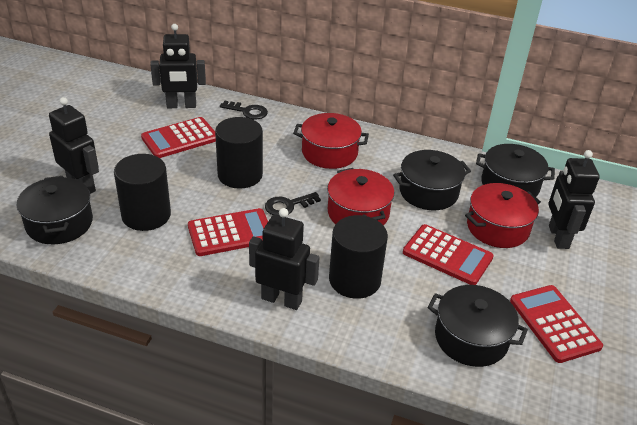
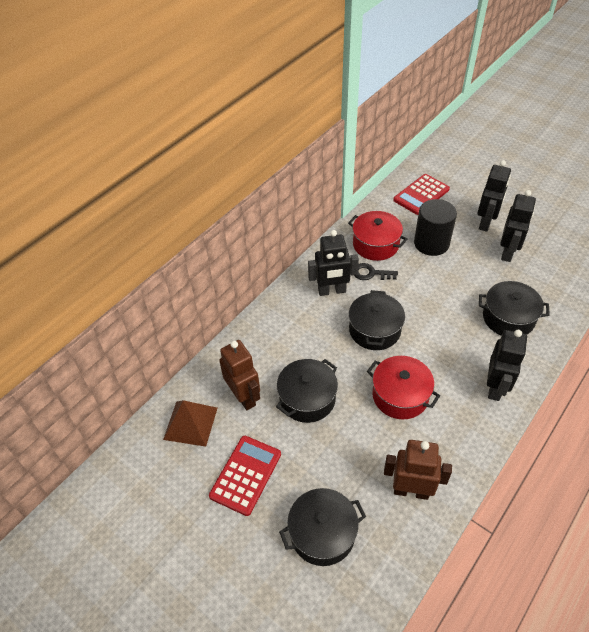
black cylinder: 3 -> 1
black key: 2 -> 1
brown pyramid: 0 -> 1
brown robot: 0 -> 2
red calculator: 4 -> 2
red pot: 3 -> 2

